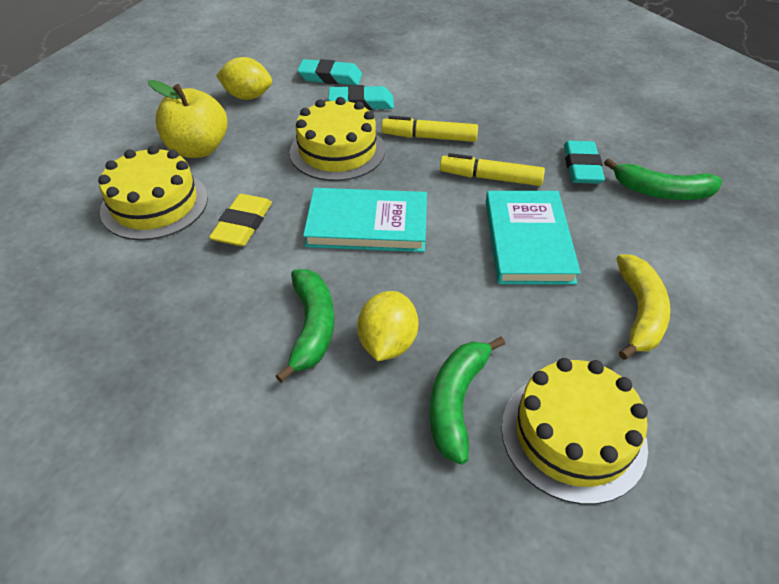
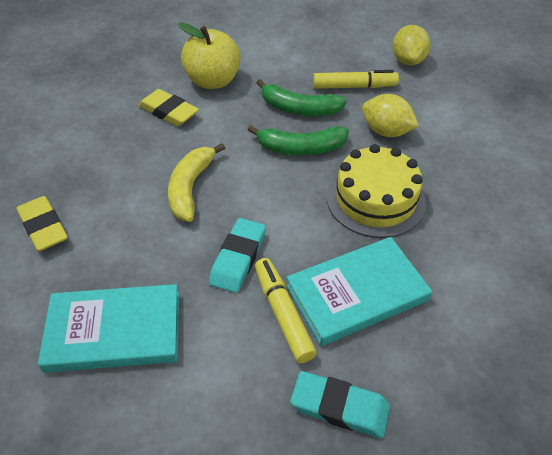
green banana: 3 -> 2
turquoise eraser: 3 -> 2
yellow cake: 3 -> 1
yellow eraser: 1 -> 2

